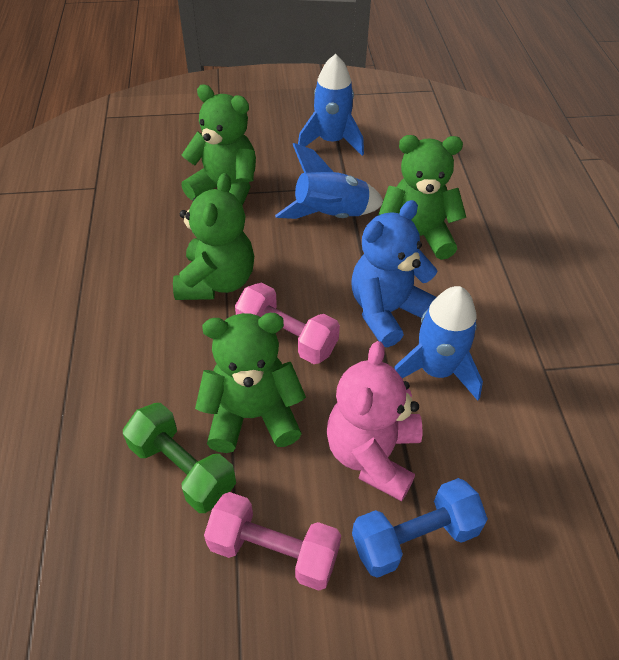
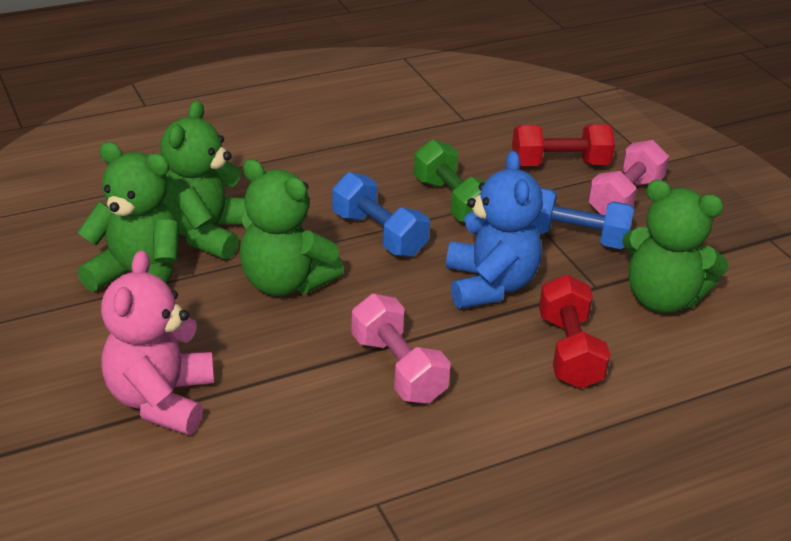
blue dumbbell: 1 -> 2
blue rocket: 3 -> 0
red dumbbell: 0 -> 2

